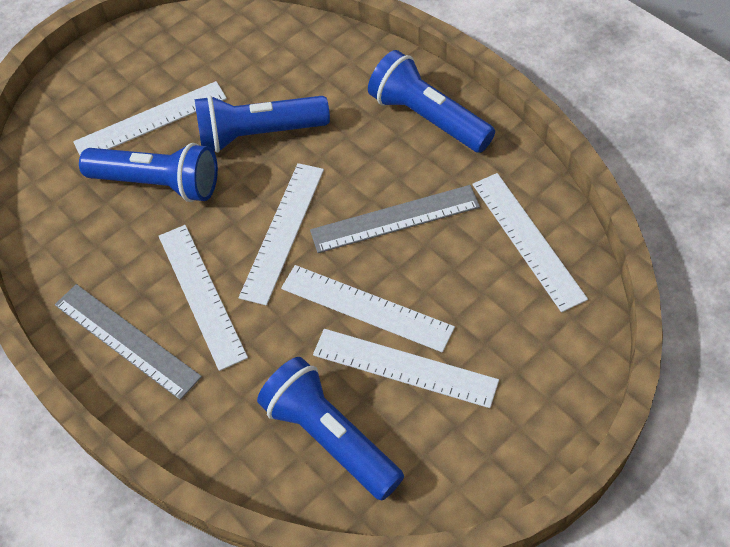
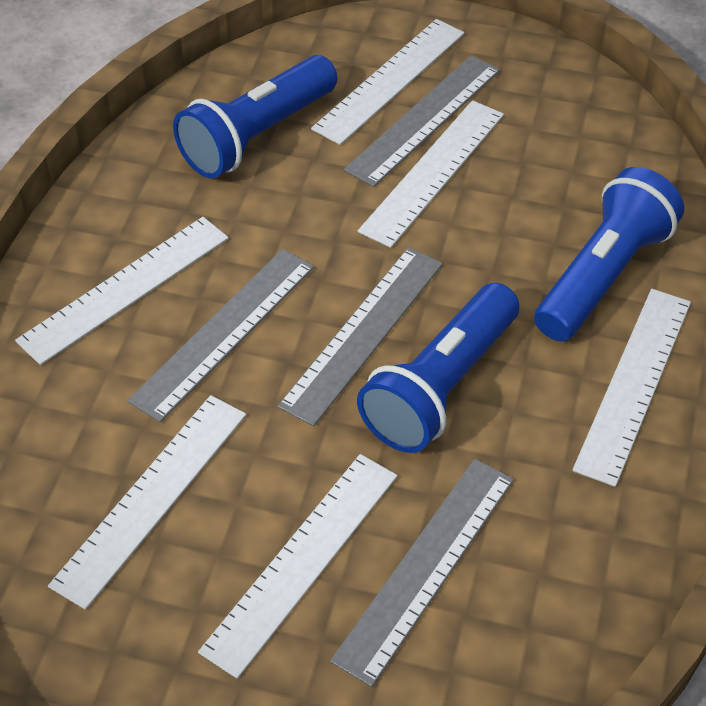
blue flashlight: 4 -> 3
grey ruler: 2 -> 4

